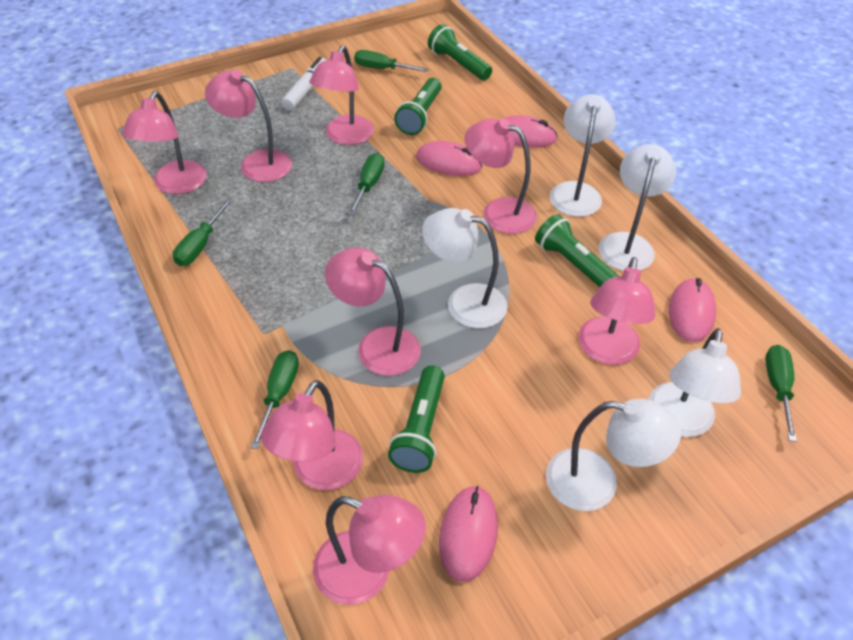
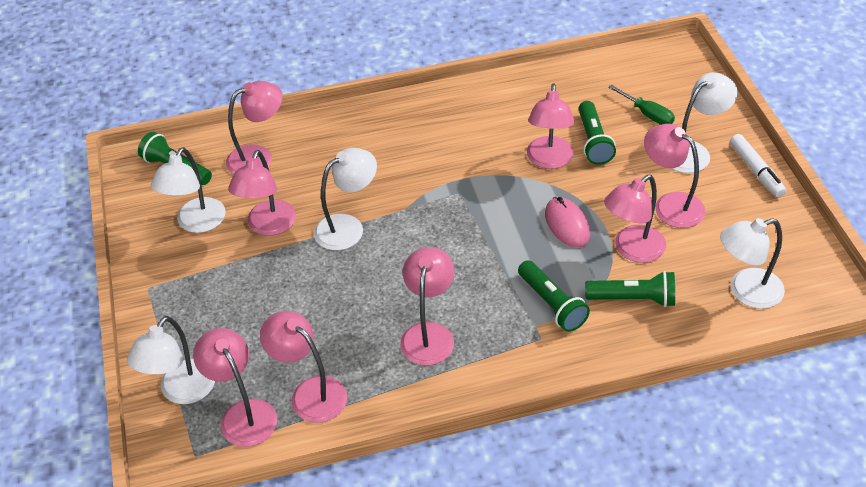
green screwdriver: 5 -> 1
pink mouse: 4 -> 1

